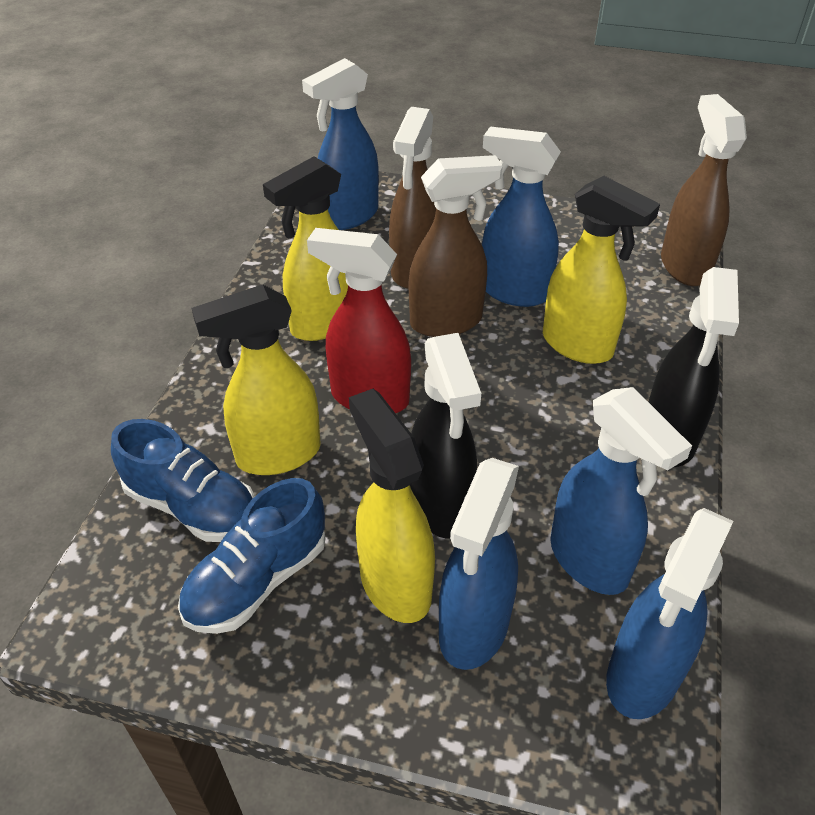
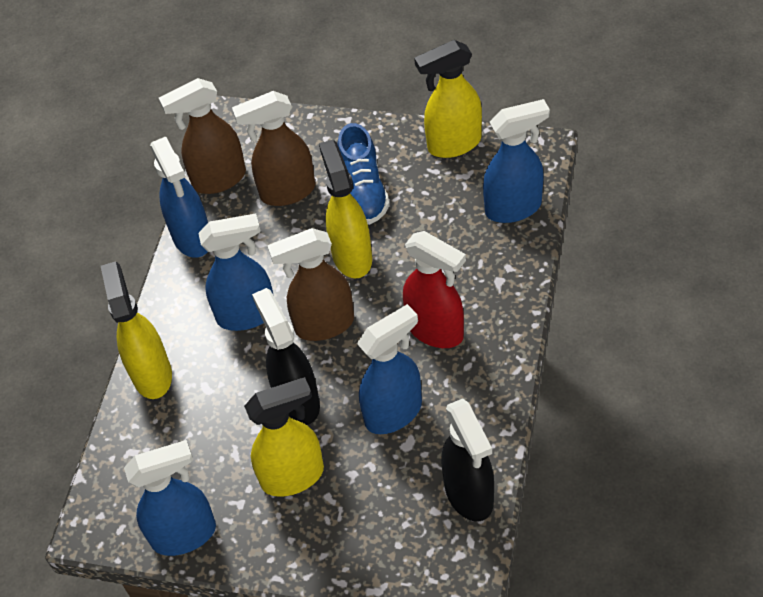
blue shoe: 2 -> 1

